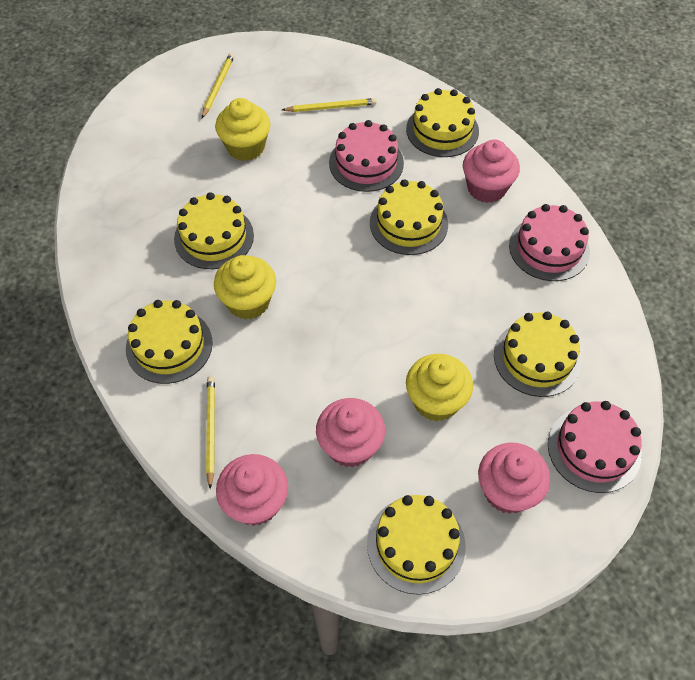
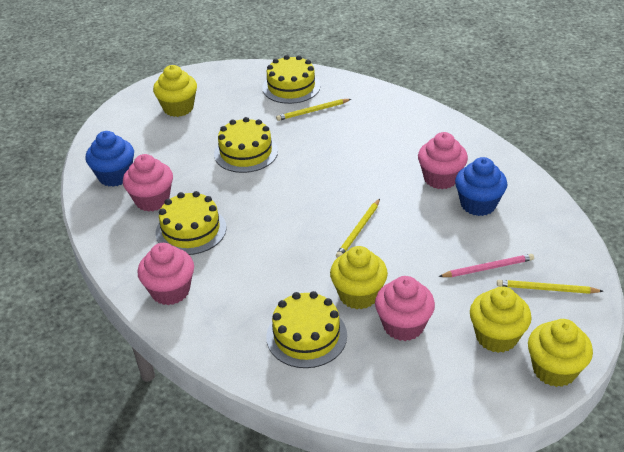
blue cupcake: 0 -> 2
pink cake: 3 -> 0
pink pencil: 0 -> 1
yellow cake: 6 -> 4
yellow cupcake: 3 -> 4

